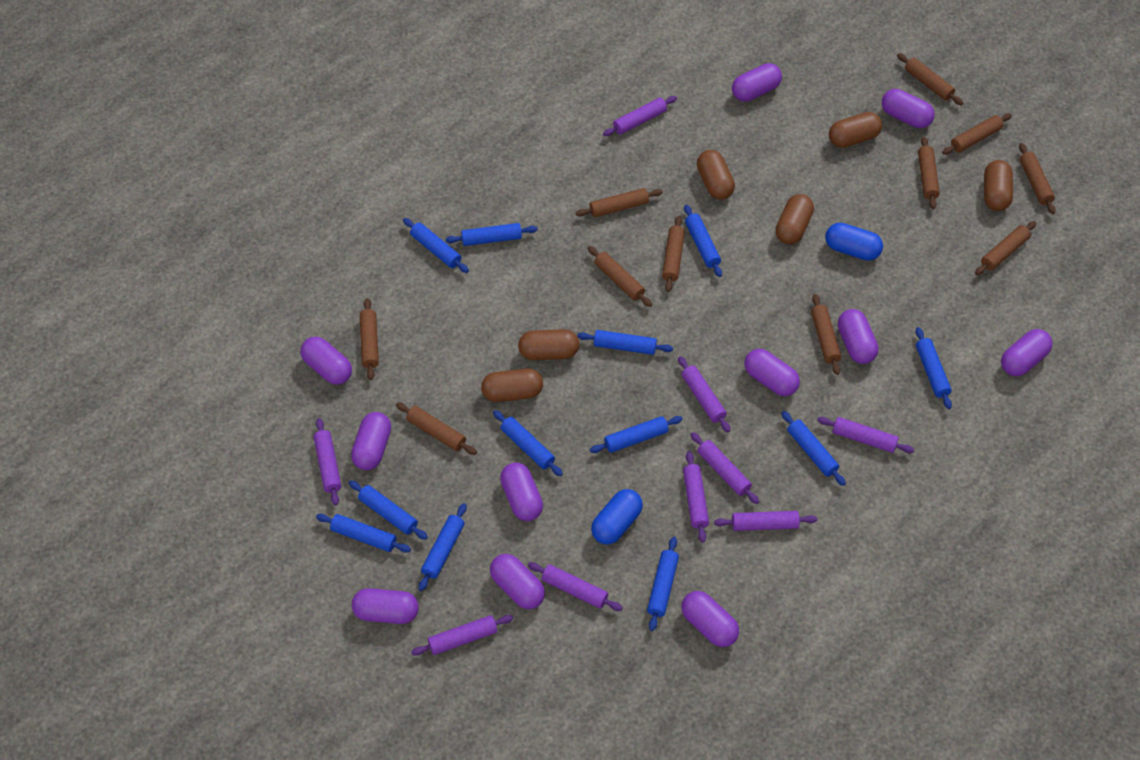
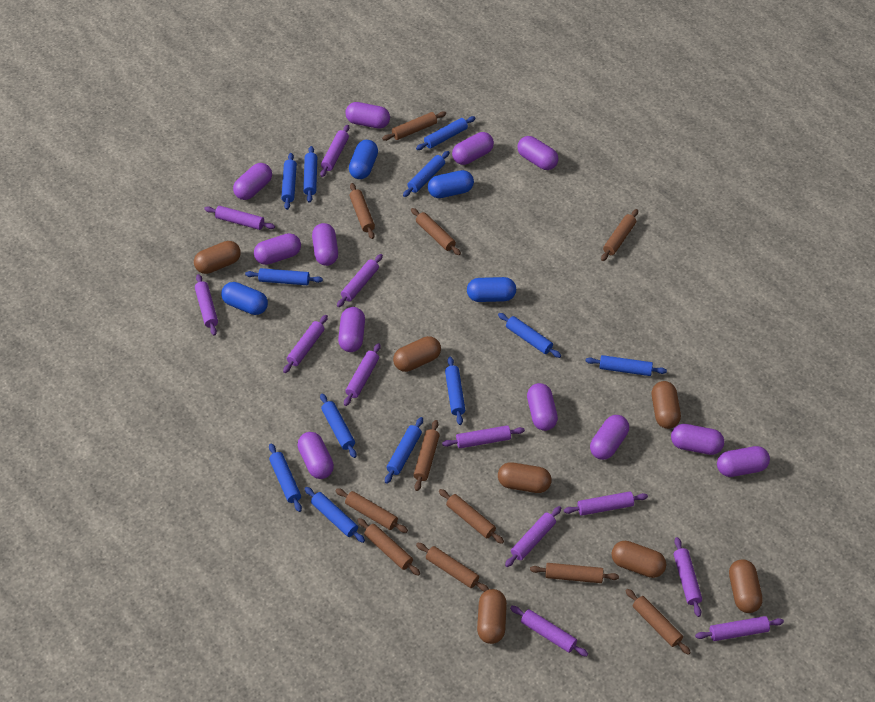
blue capsule: 2 -> 4
brown capsule: 6 -> 7
purple capsule: 11 -> 12
purple rolling pin: 9 -> 12

